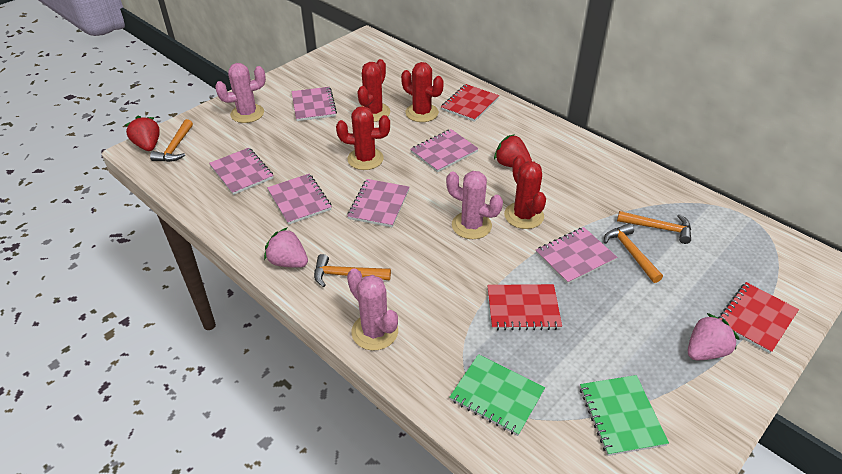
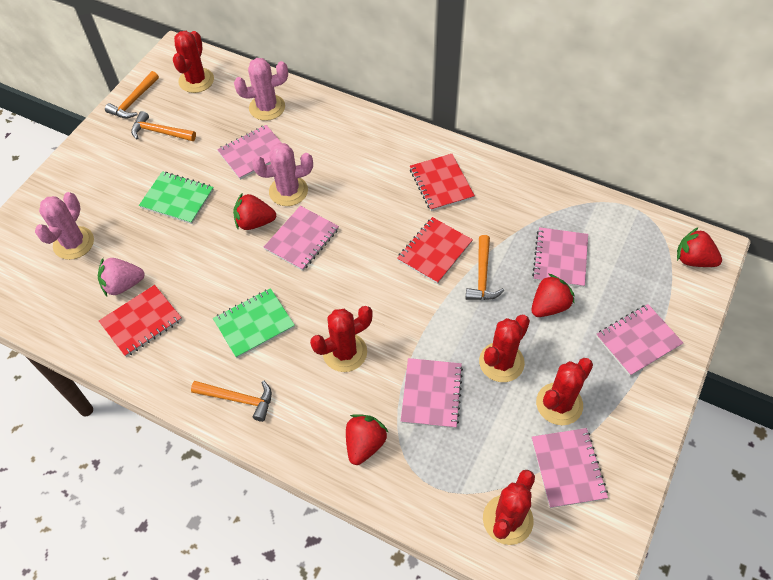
pink strawberry: 2 -> 1
red cactus: 4 -> 5
red strawberry: 2 -> 4

